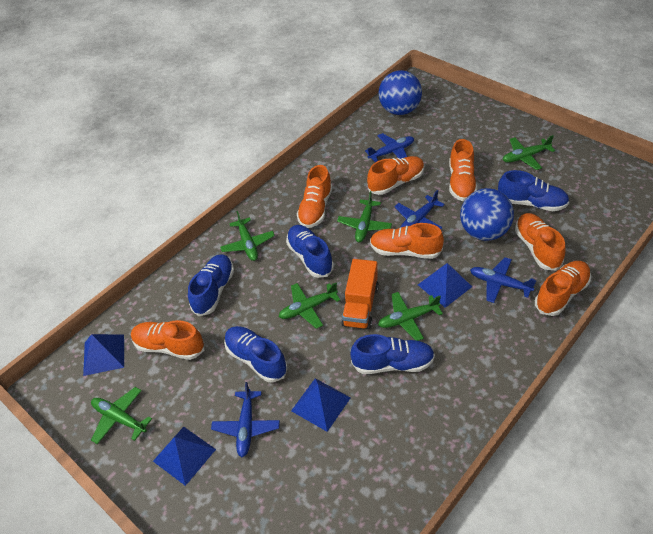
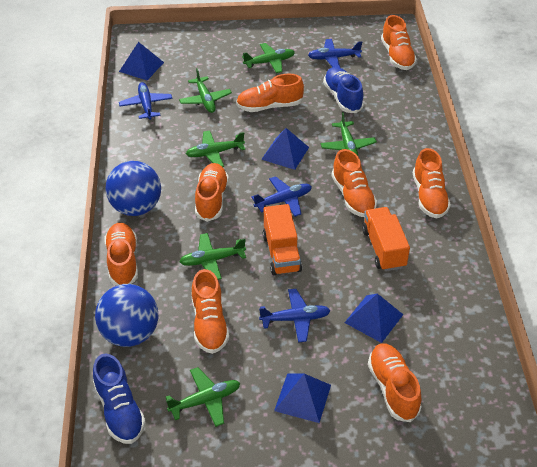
blue shoe: 5 -> 2
orange shoe: 7 -> 8
orange truck: 1 -> 2

